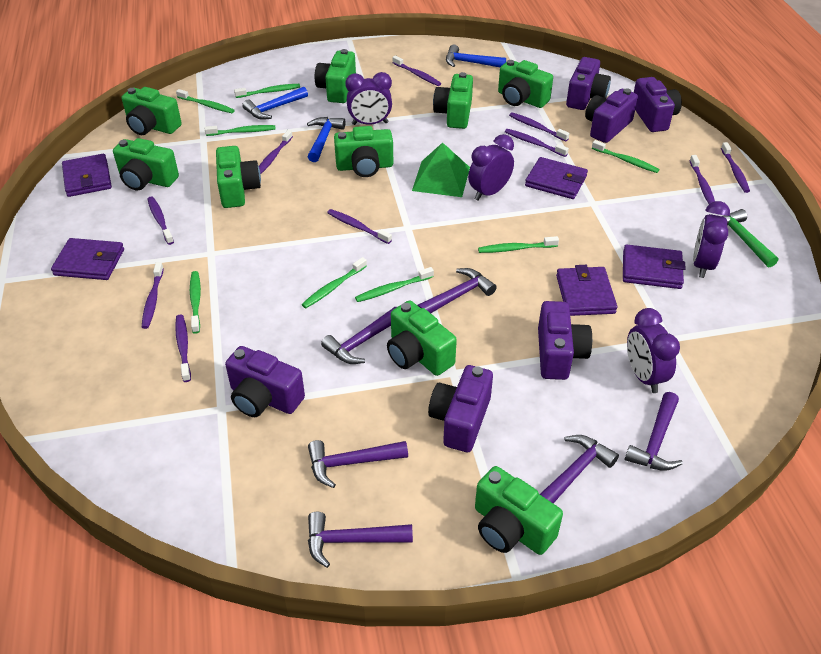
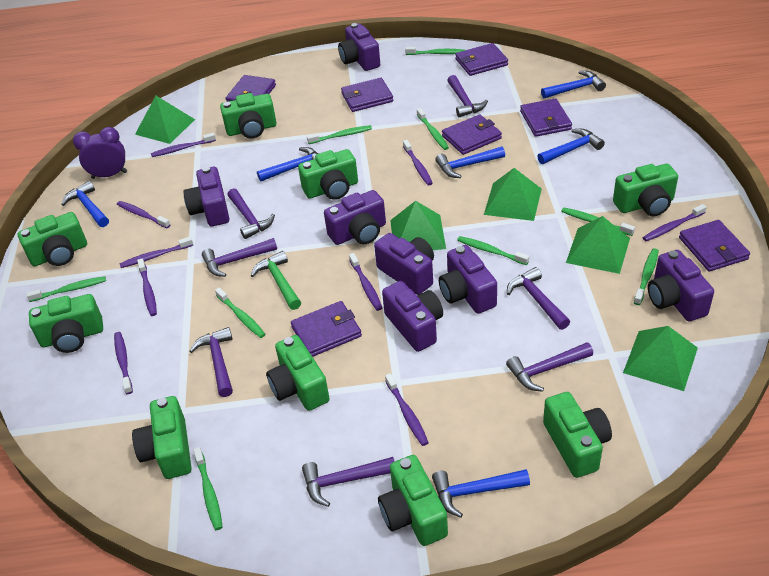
blue hammer: 3 -> 6
green pyramid: 1 -> 5
green toothbrush: 8 -> 9
purple camera: 6 -> 7
purple clock: 4 -> 1
purple hammer: 6 -> 7
purple toothbrush: 10 -> 9
purple wallet: 5 -> 7

